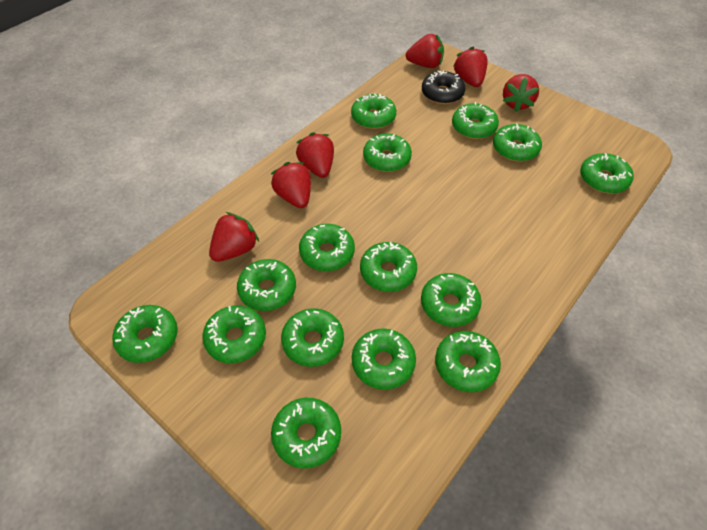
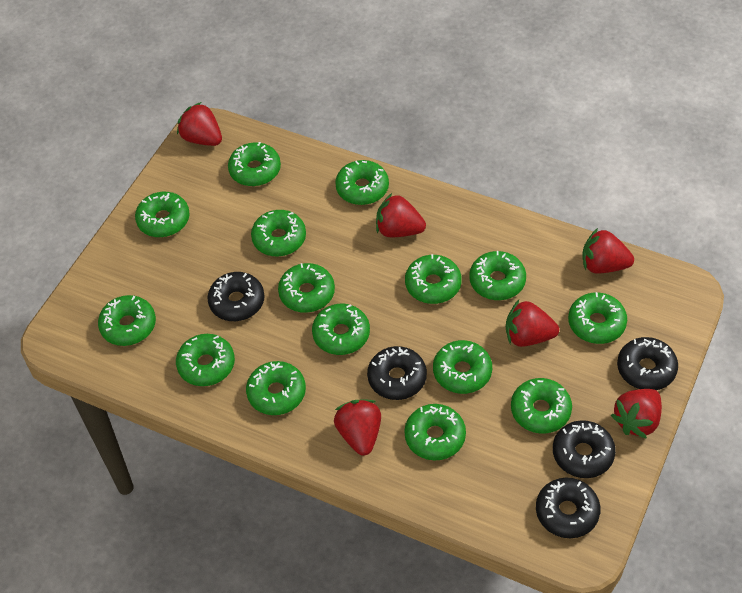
black donut: 1 -> 5

